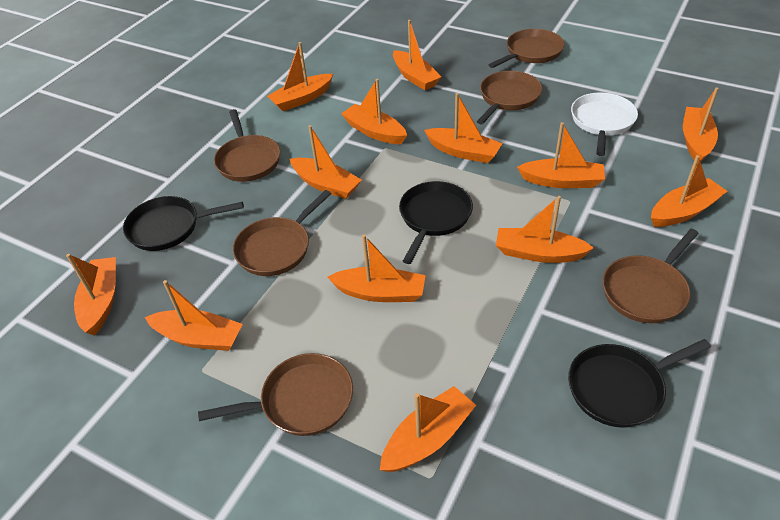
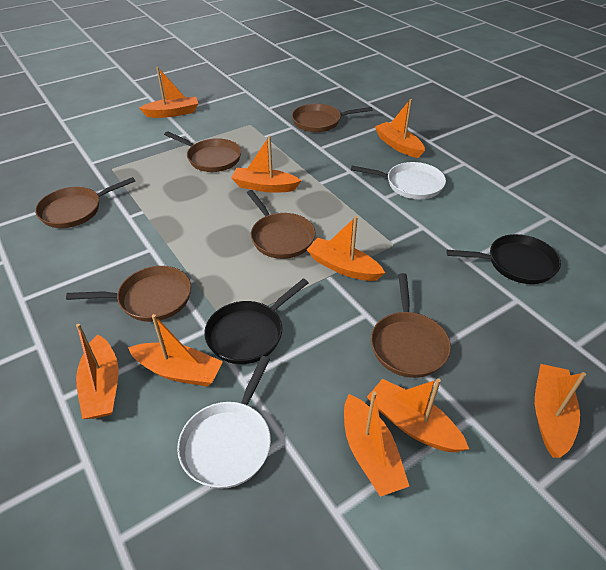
black pan: 3 -> 2
orange boat: 13 -> 9
white pan: 1 -> 2

